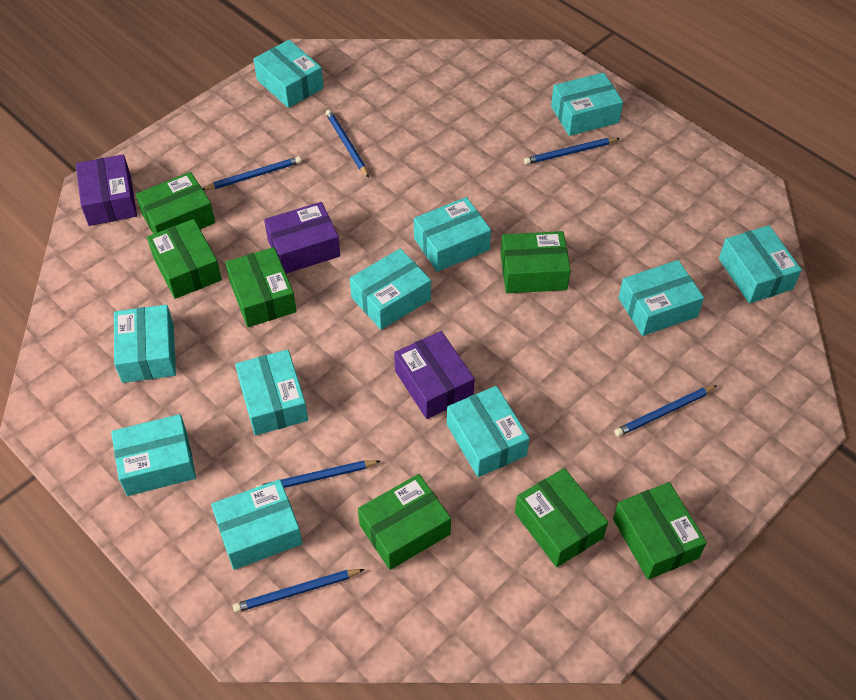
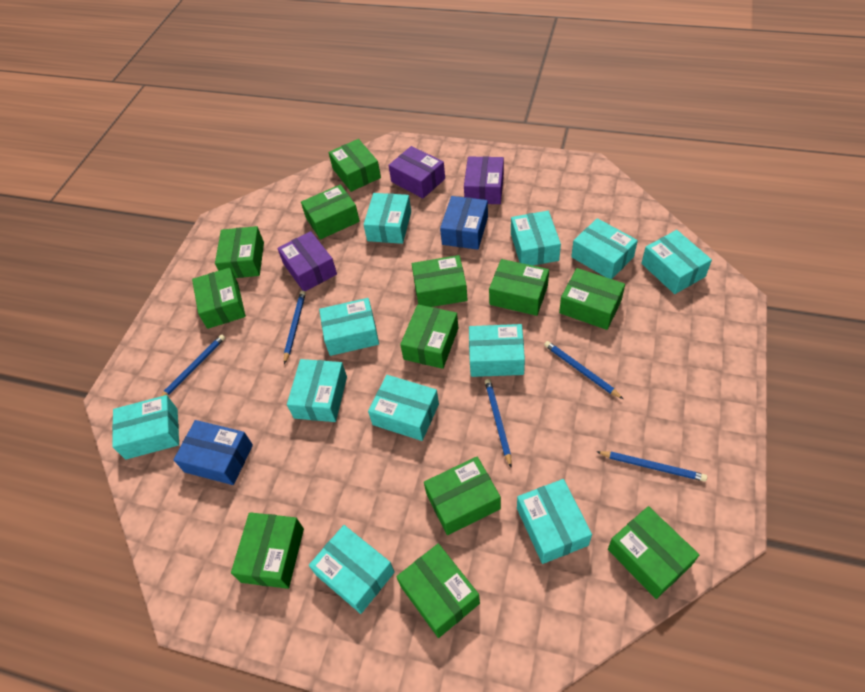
blue box: 0 -> 2
blue pencil: 6 -> 5
green box: 7 -> 12

